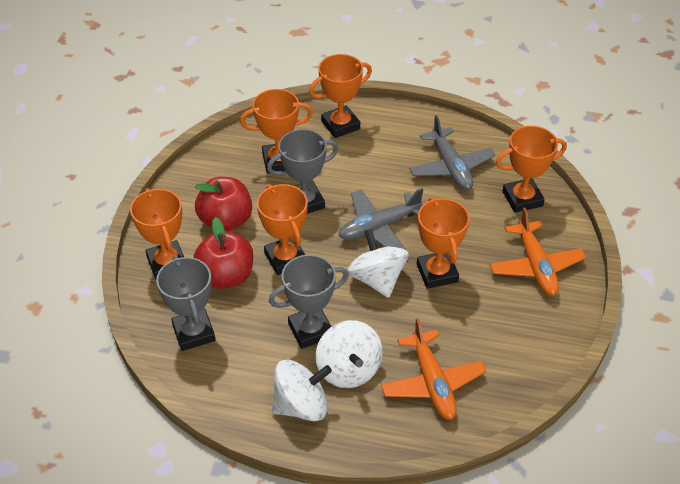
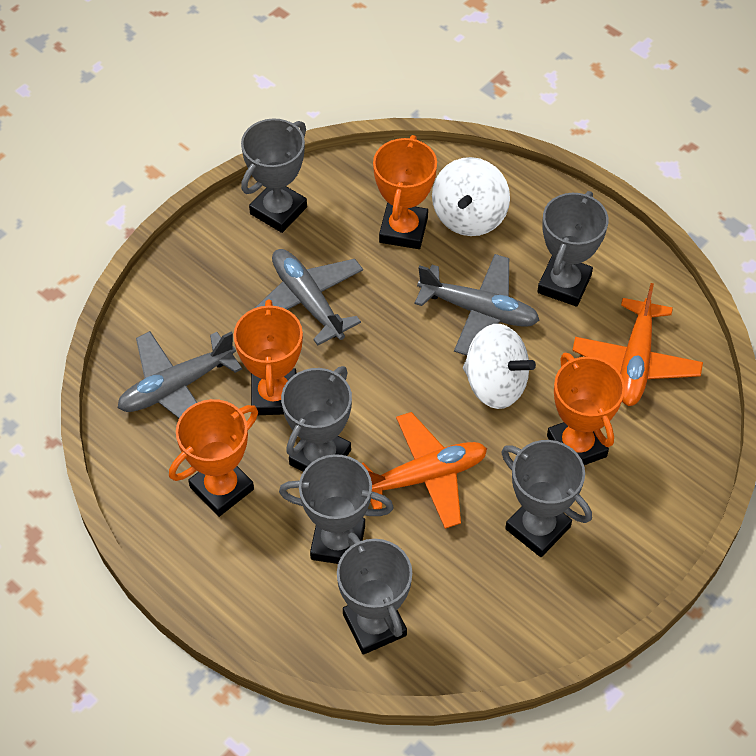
grey plane: 2 -> 3
grey trophy: 3 -> 6
orange trophy: 6 -> 4
red apple: 2 -> 0
white spinning top: 3 -> 2

